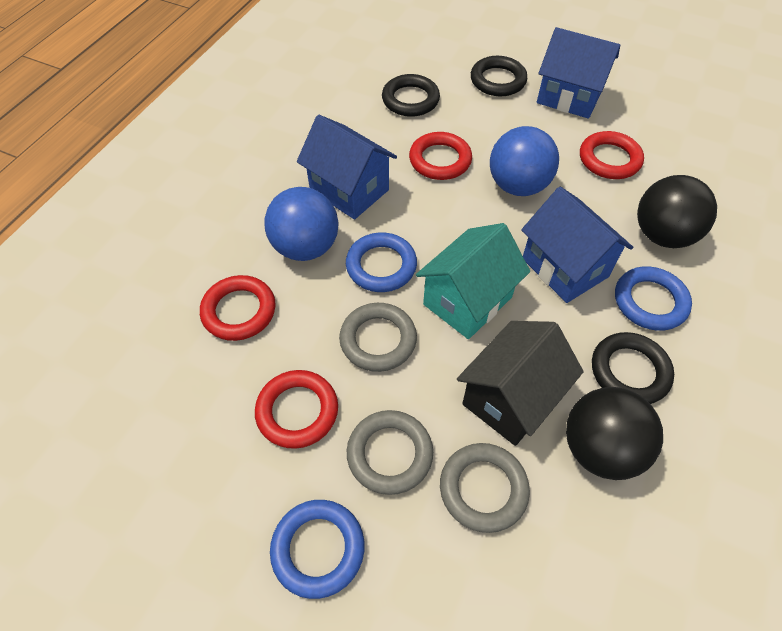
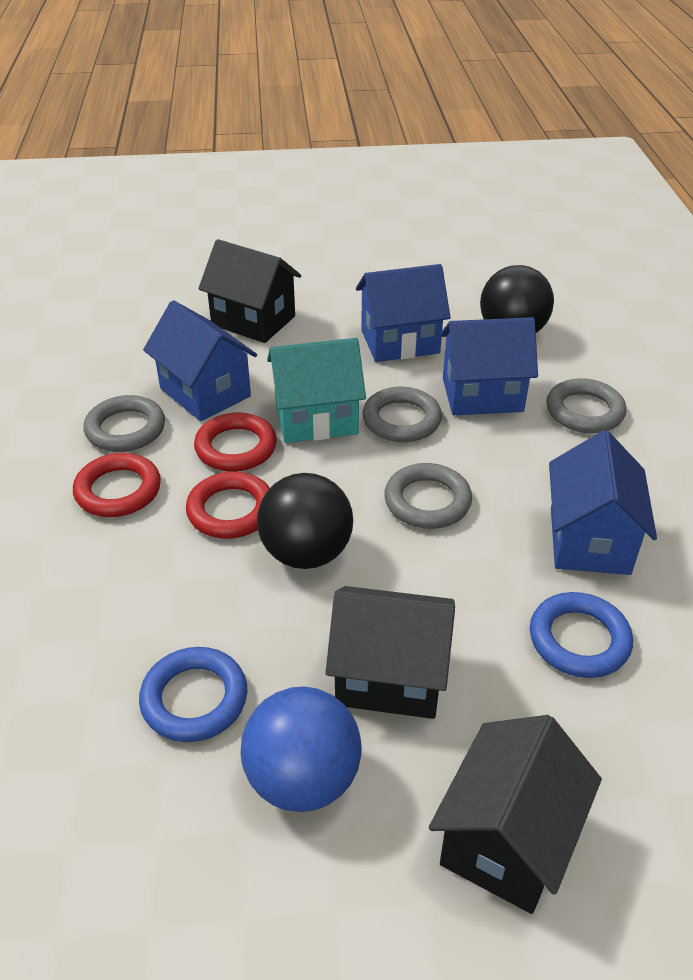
black house: 1 -> 3
black ring: 3 -> 0
blue ball: 2 -> 1
blue house: 3 -> 4
blue ring: 3 -> 2
grey ring: 3 -> 4
red ring: 4 -> 3

